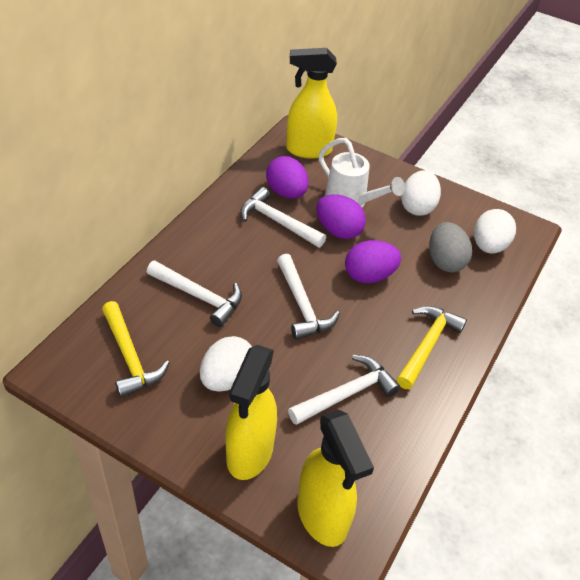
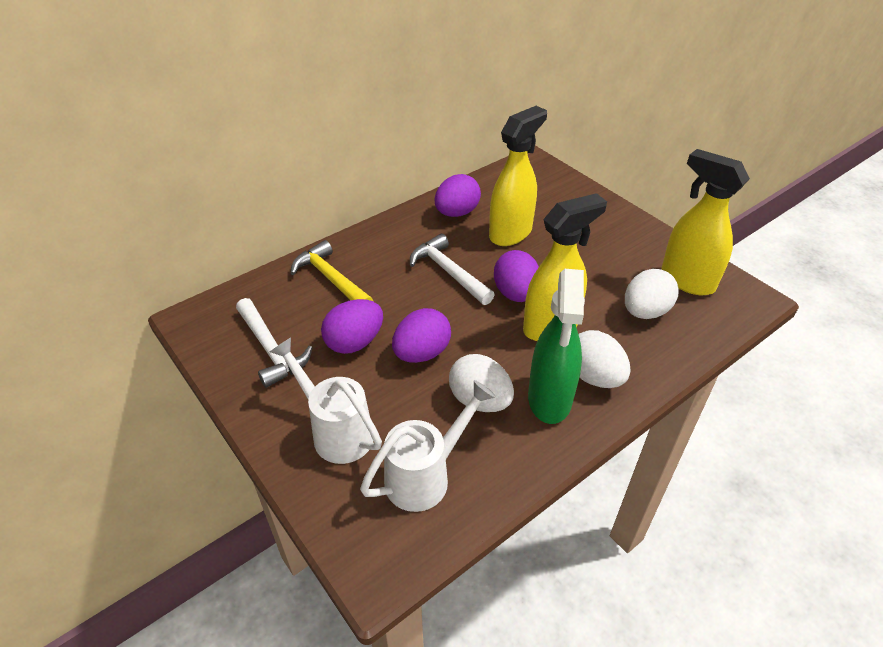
green spray bottle: 0 -> 1
grey egg: 1 -> 0
purple egg: 3 -> 4
white hammer: 4 -> 2
white watering can: 1 -> 2
yellow hammer: 2 -> 1

